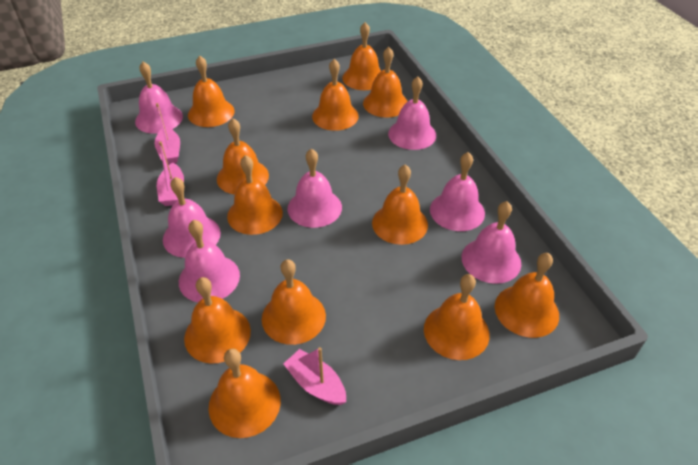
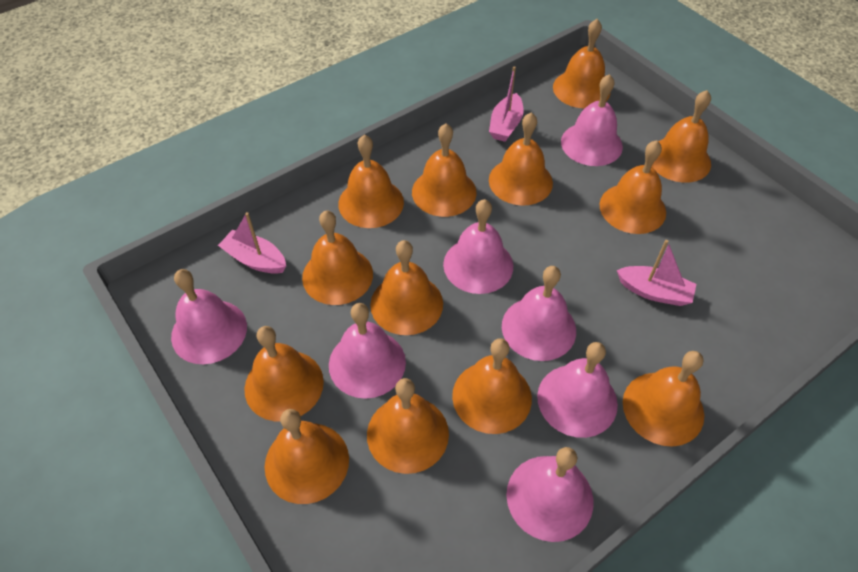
orange bell: 12 -> 13

